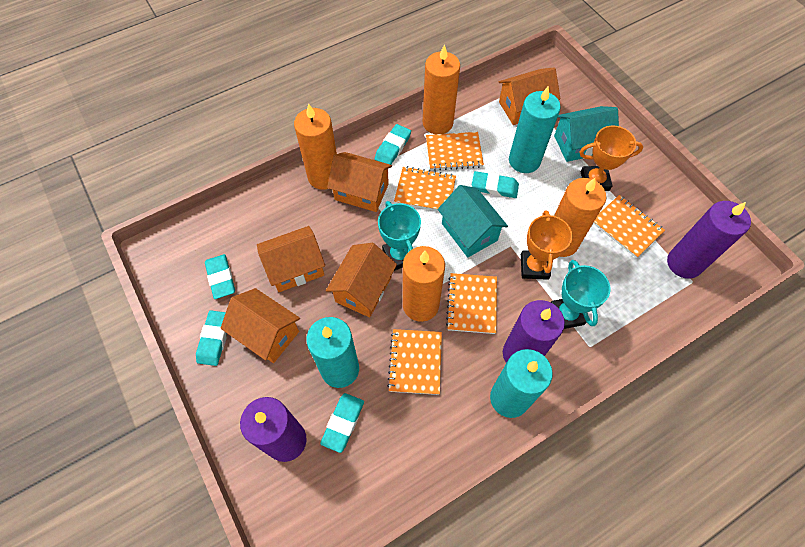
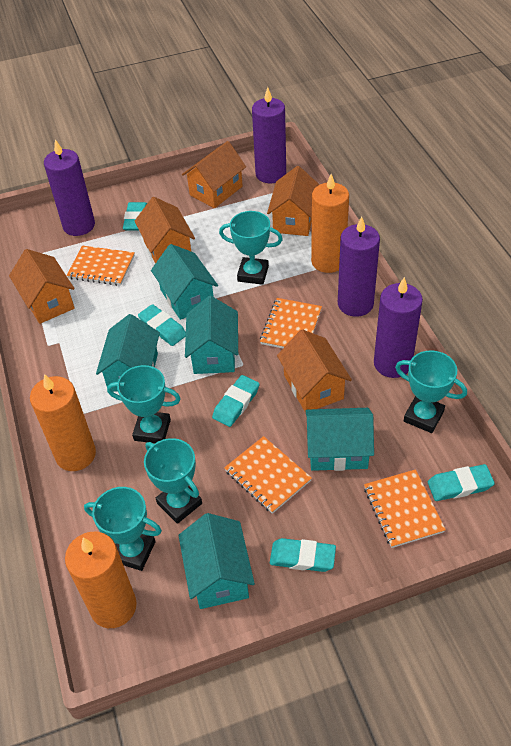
orange candle: 4 -> 3
orange notebook: 5 -> 4
orange trophy: 2 -> 0
purple candle: 3 -> 4
turquoise candle: 3 -> 0
turquoise house: 2 -> 5
turquoise trophy: 2 -> 5

